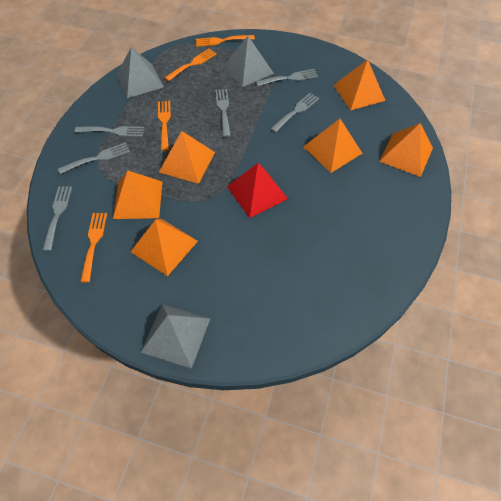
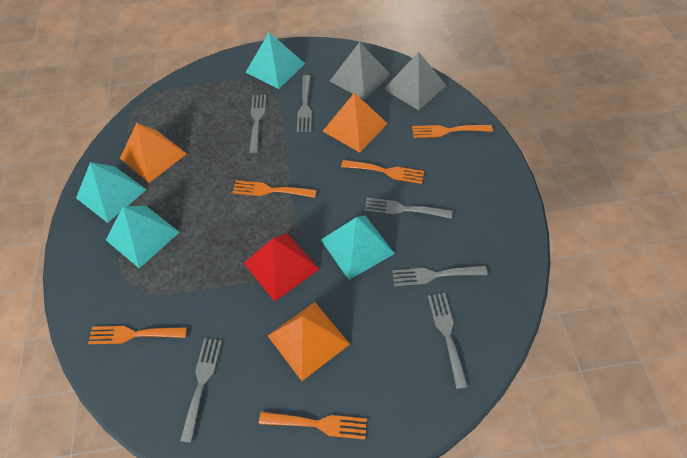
grey pyramid: 3 -> 2
orange fork: 4 -> 5
orange pyramid: 6 -> 3
turquoise pyramid: 0 -> 4

